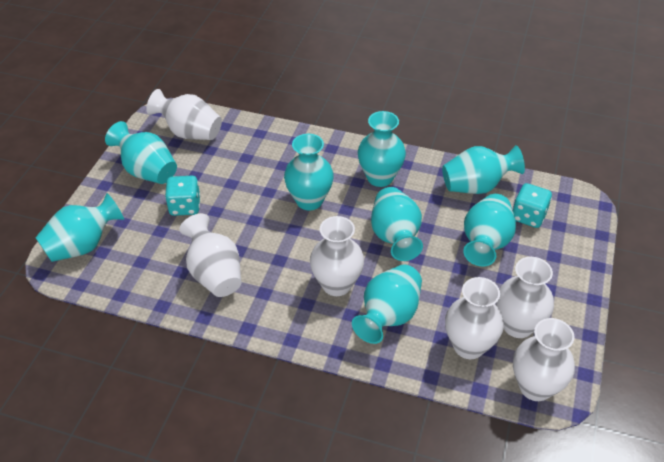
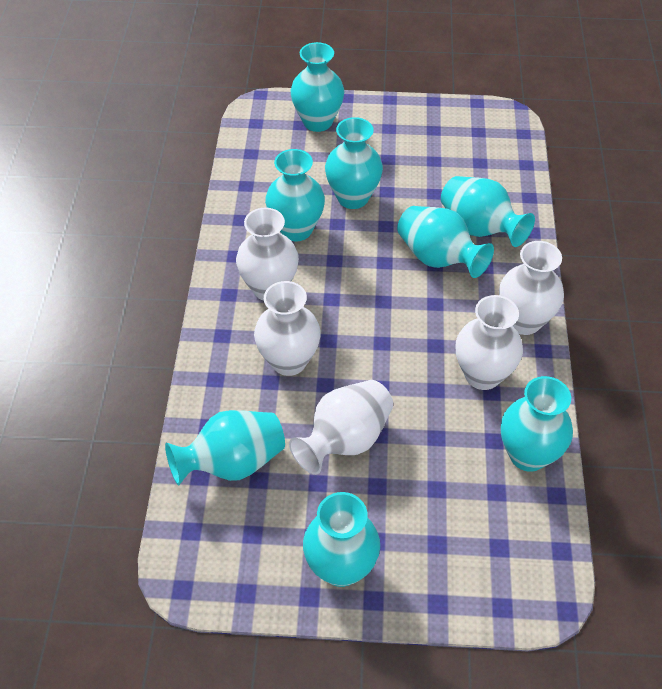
turquoise dice: 2 -> 0
white vase: 6 -> 5

